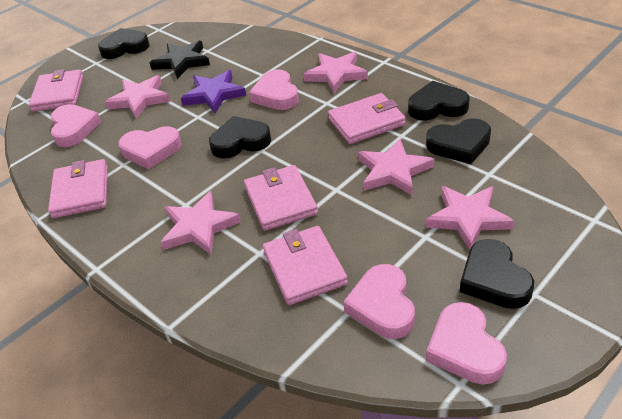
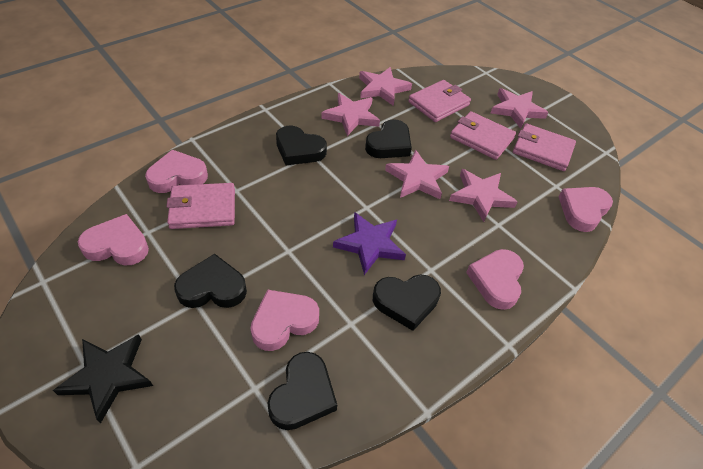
pink wallet: 5 -> 4

